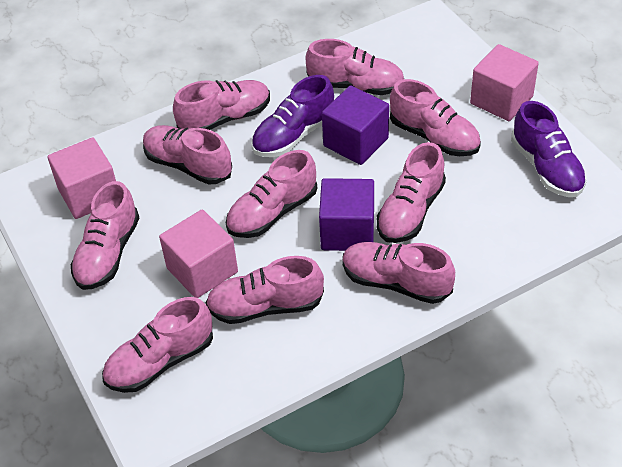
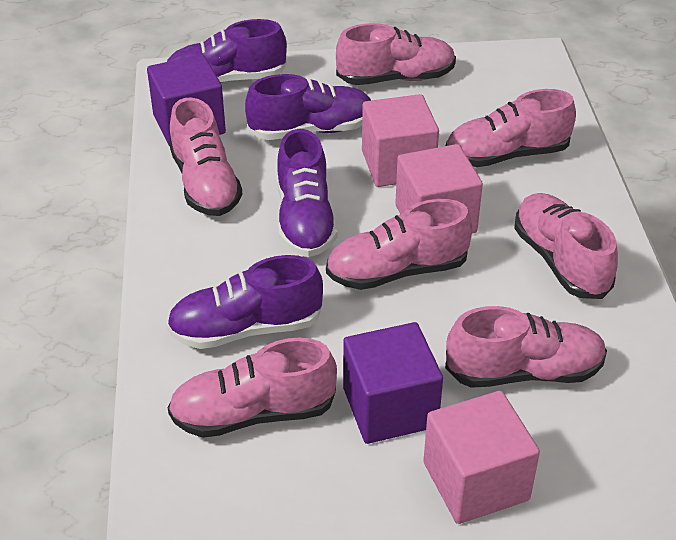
pink shoe: 10 -> 7
purple shoe: 2 -> 4

